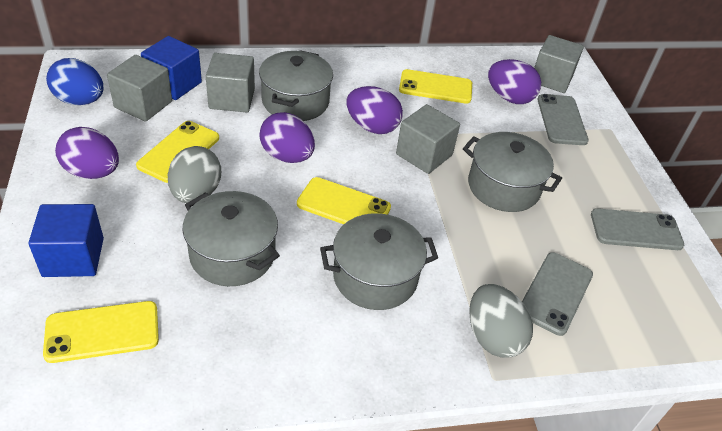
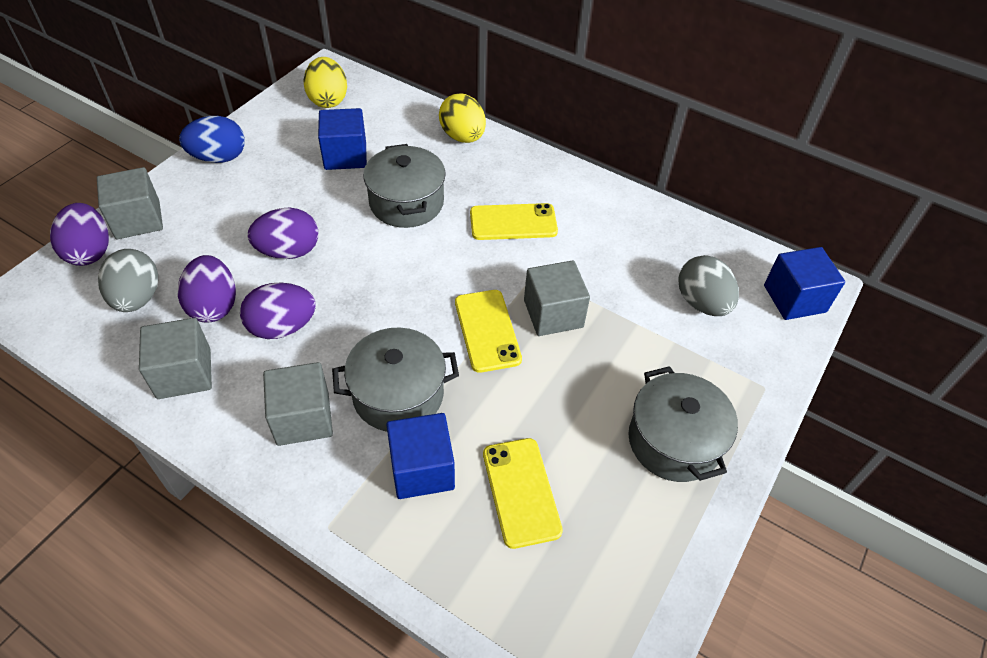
blue cube: 2 -> 3
grey phone: 3 -> 0
grey pot: 4 -> 3
yellow egg: 0 -> 2
yellow phone: 4 -> 3

